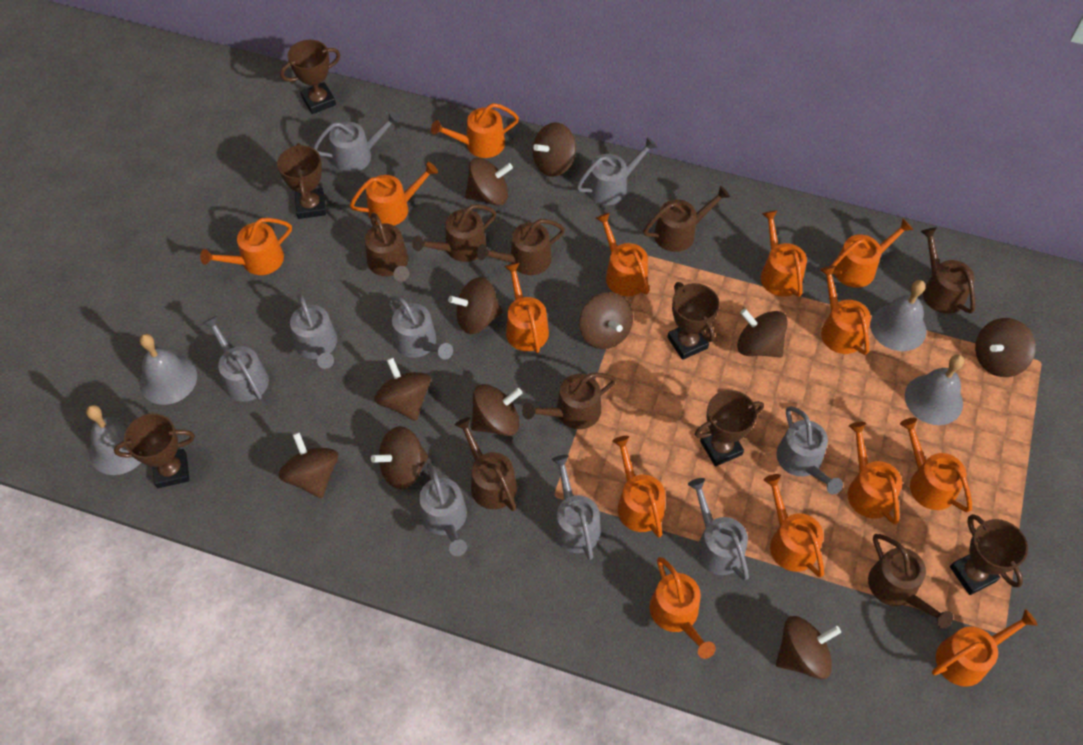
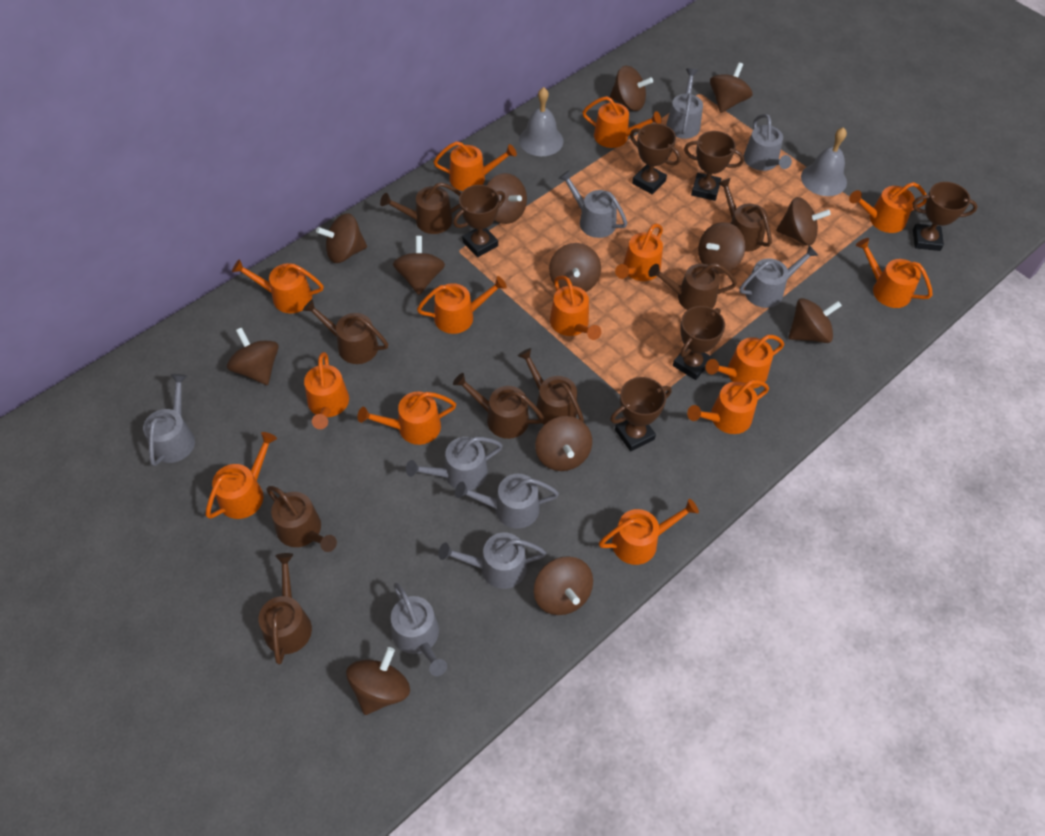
brown spinning top: 11 -> 13
grey bell: 4 -> 2

